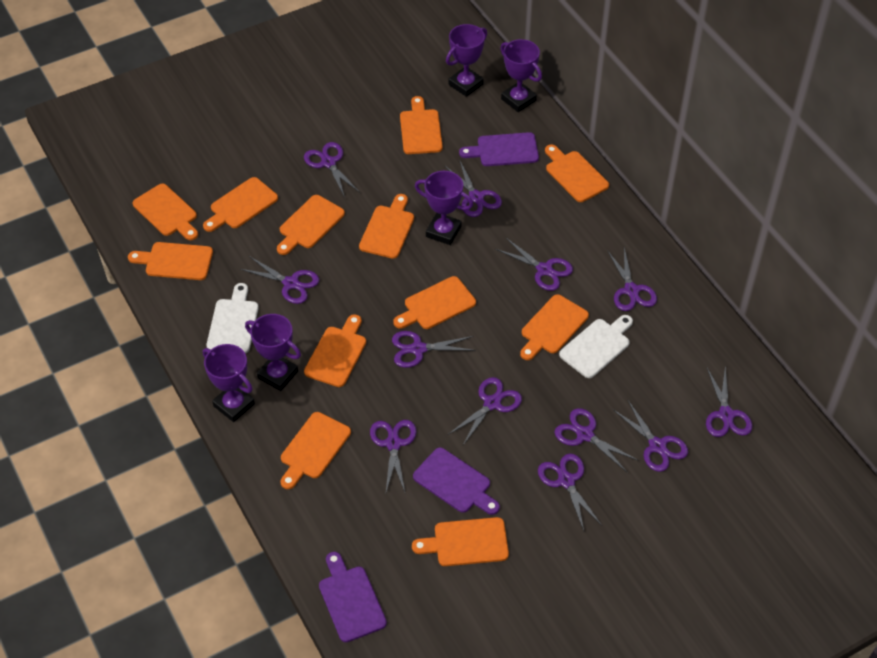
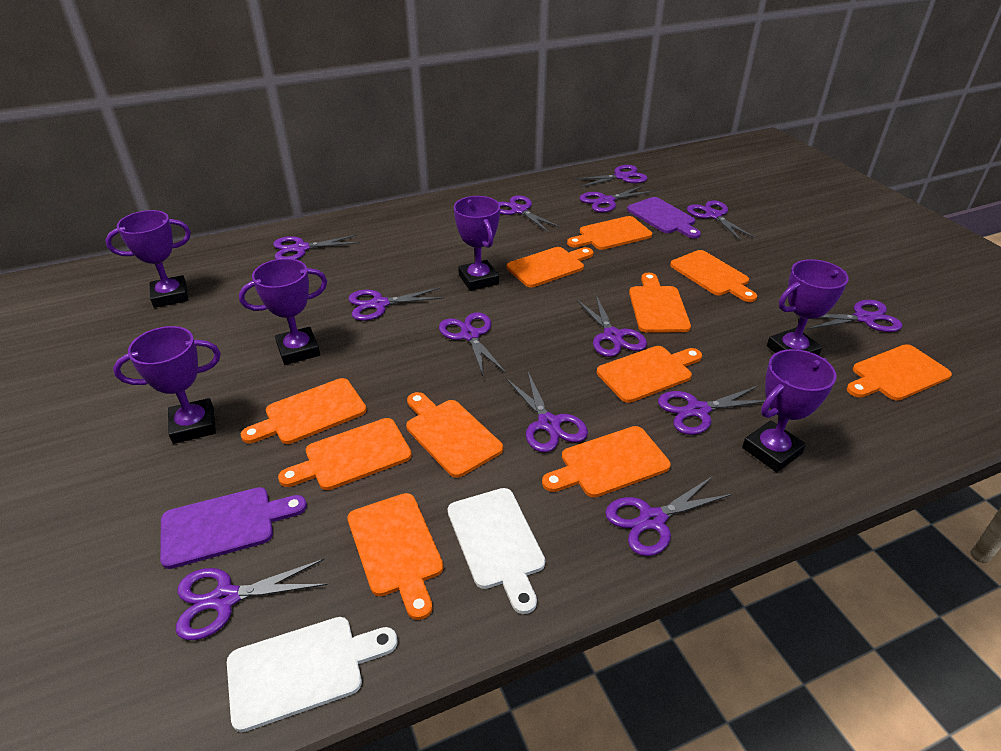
orange cutting board: 12 -> 11
purple cutting board: 3 -> 2
purple scissors: 12 -> 13
purple trophy: 5 -> 6

